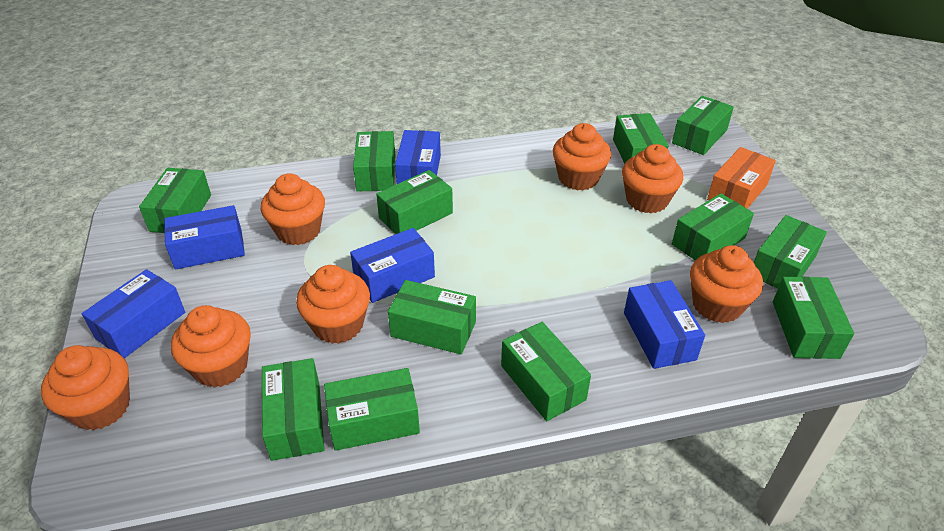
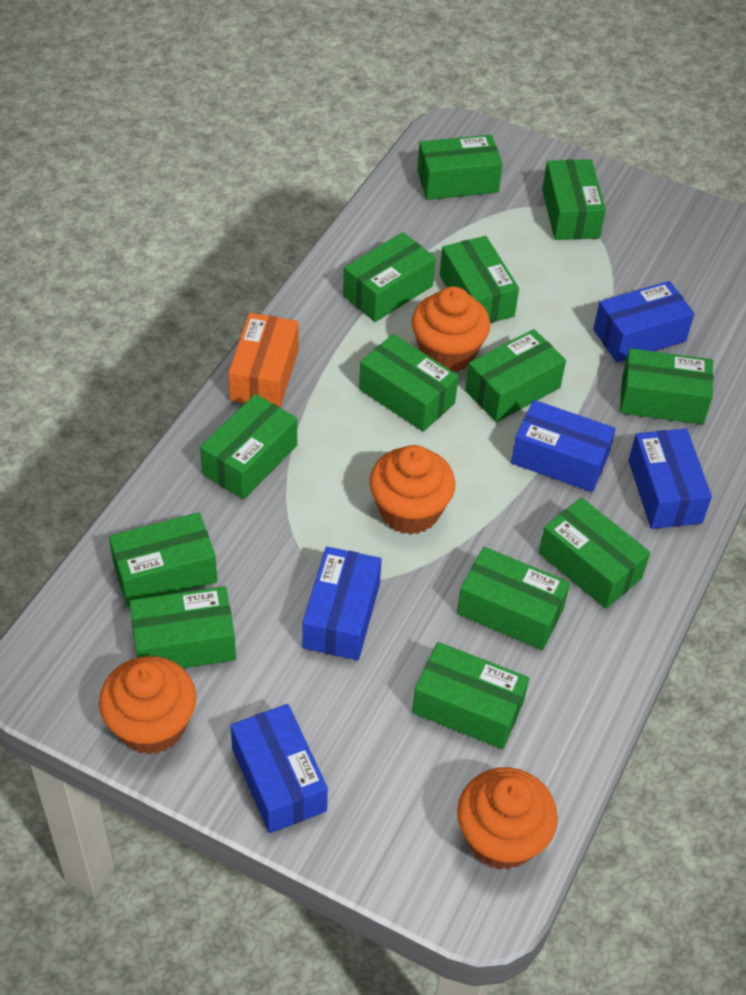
green box: 12 -> 13
orange cupcake: 7 -> 4

